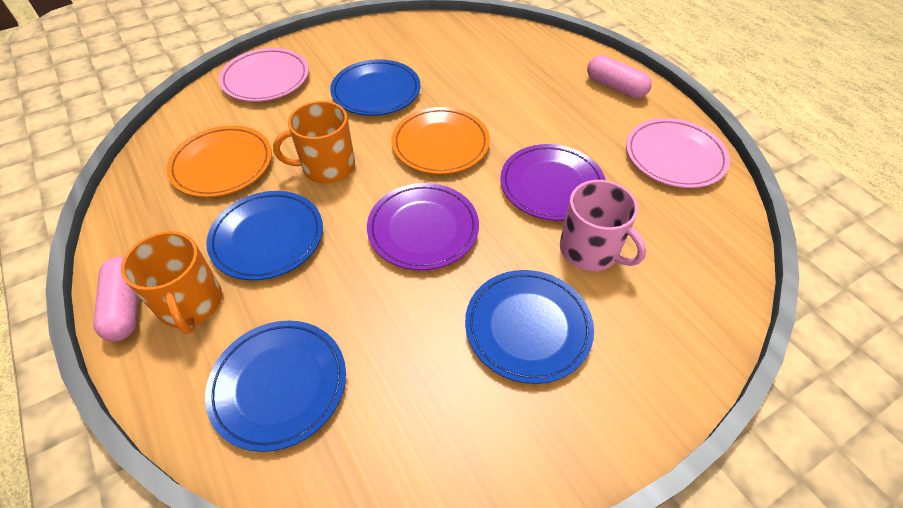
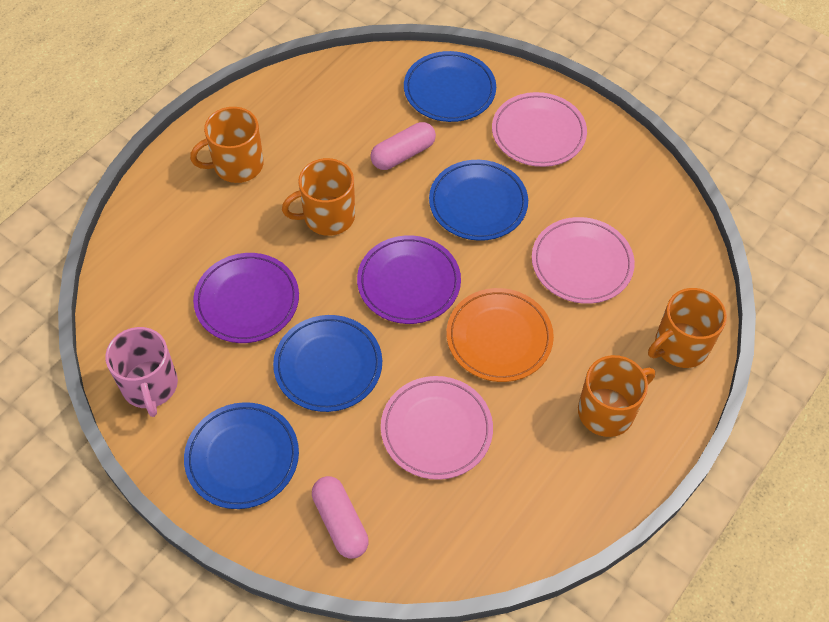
orange mug: 2 -> 4
orange plate: 2 -> 1
pink plate: 2 -> 3

